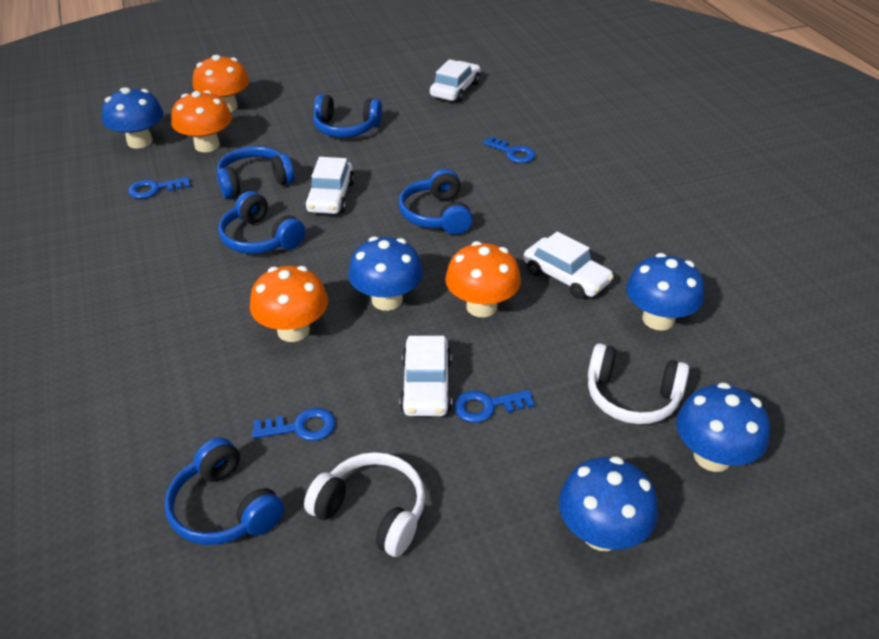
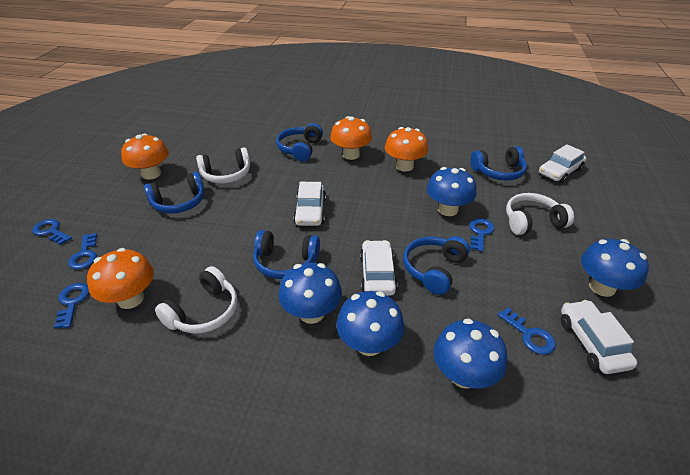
blue key: 4 -> 5
white headphones: 2 -> 3

